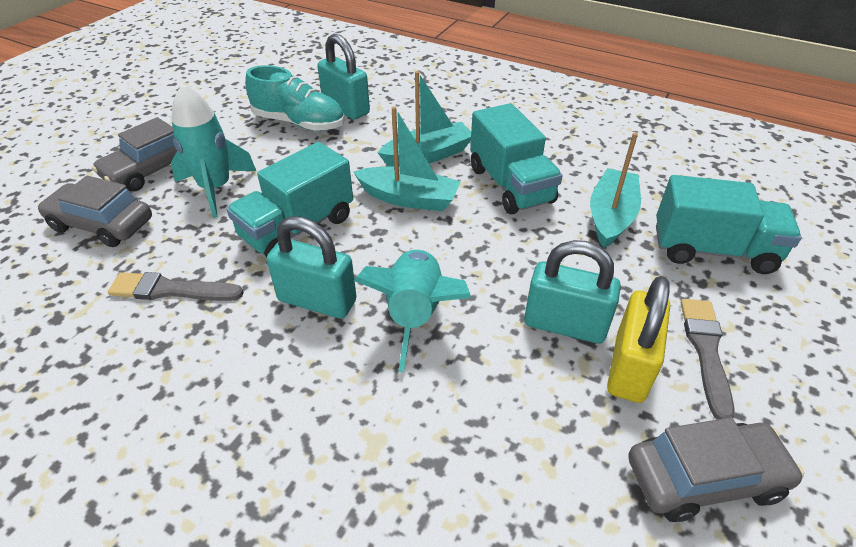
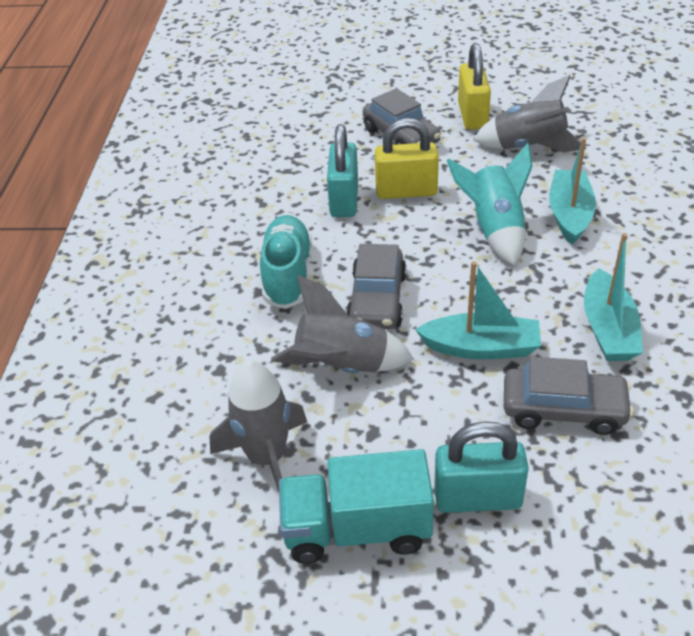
grey brush: 2 -> 0
grey rocket: 0 -> 3
turquoise padlock: 3 -> 2
turquoise rocket: 2 -> 1
turquoise truck: 3 -> 1
yellow padlock: 1 -> 2

